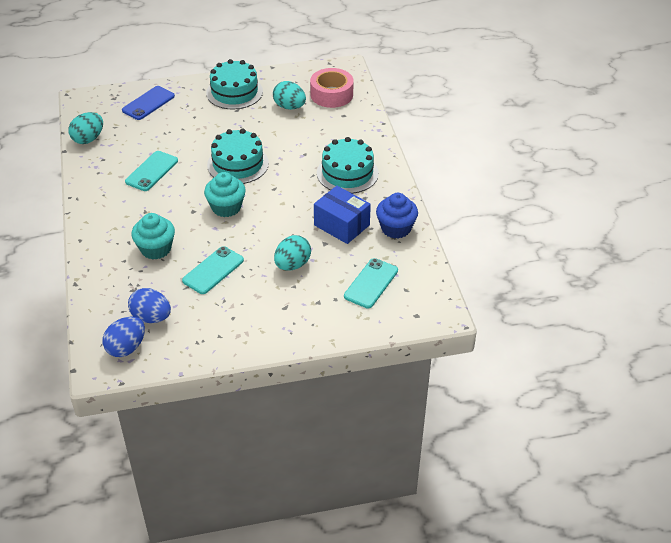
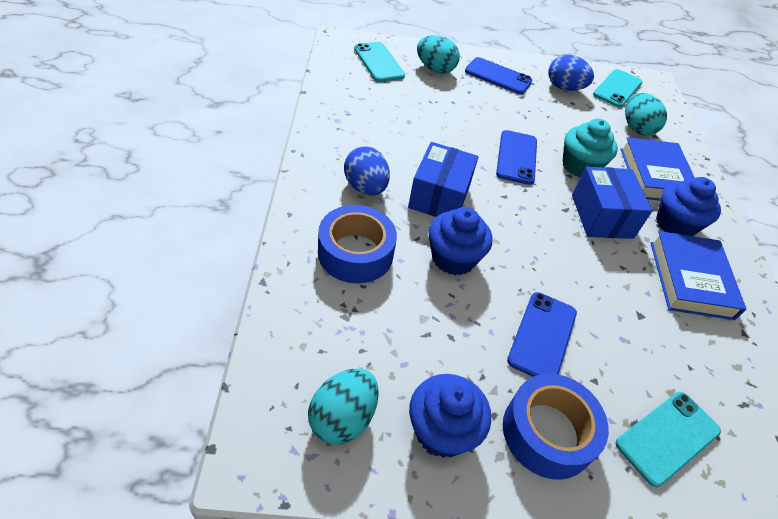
blue book: 0 -> 2
blue box: 1 -> 2
blue cupcake: 1 -> 3
blue phone: 1 -> 3
blue tape: 0 -> 2
pink tape: 1 -> 0
turquoise cake: 3 -> 0
turquoise cupcake: 2 -> 1

